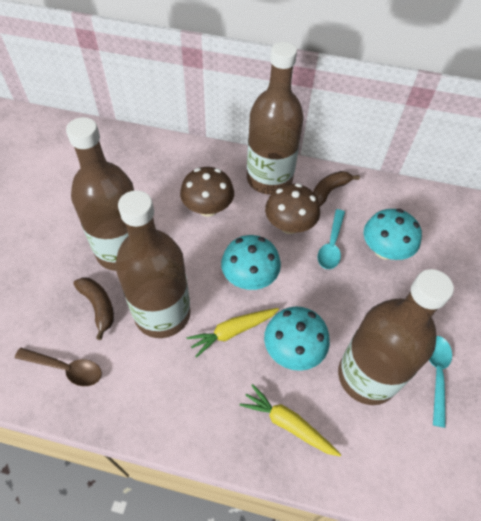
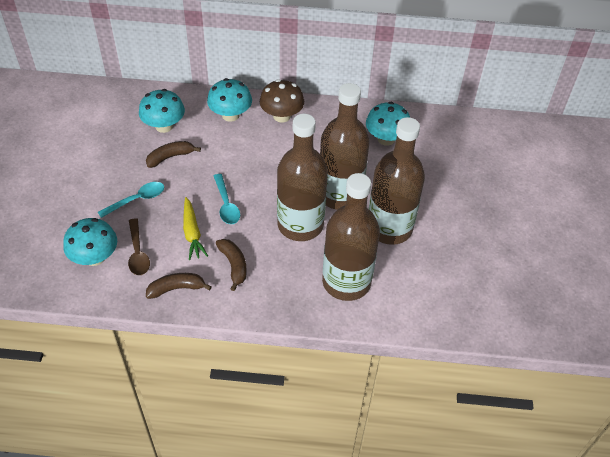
brown banana: 2 -> 3
brown mushroom: 2 -> 1
turquoise mushroom: 3 -> 4
yellow carrot: 2 -> 1

